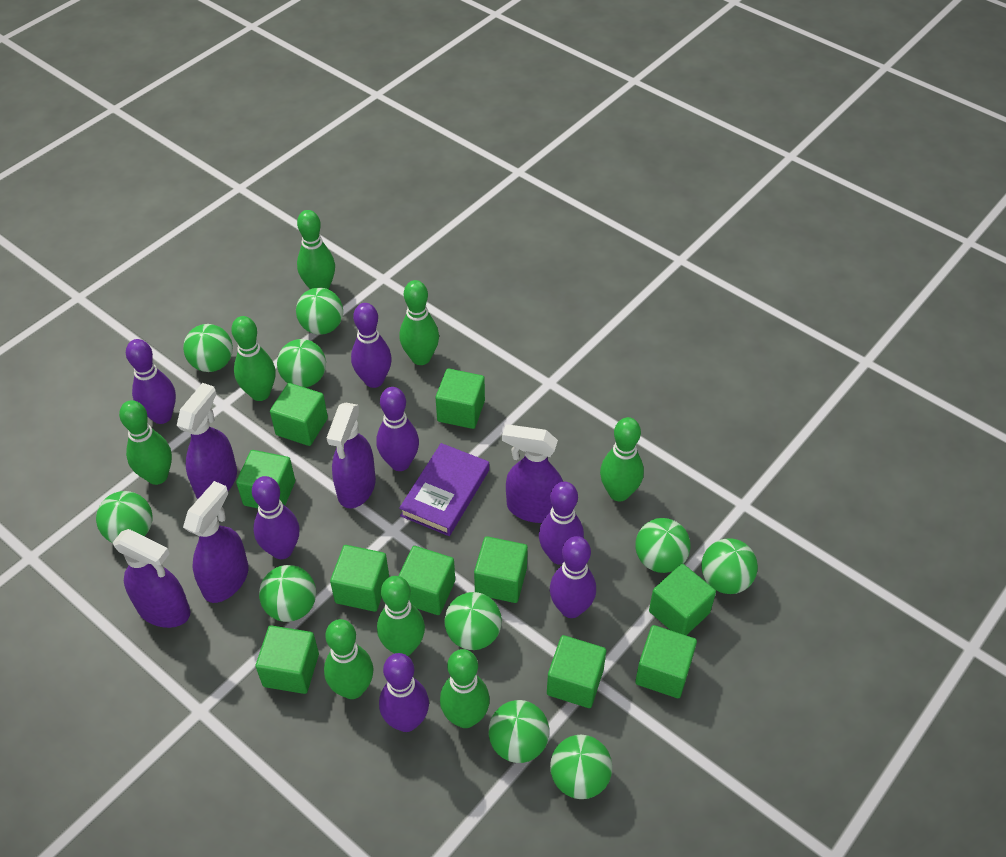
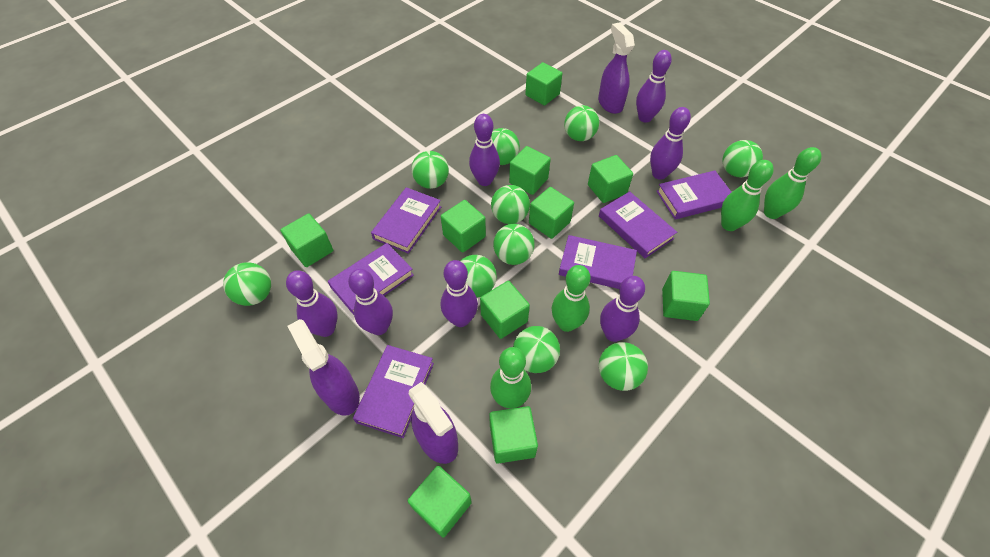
green bowling pin: 8 -> 4
purple book: 1 -> 6
purple spray bottle: 5 -> 3

